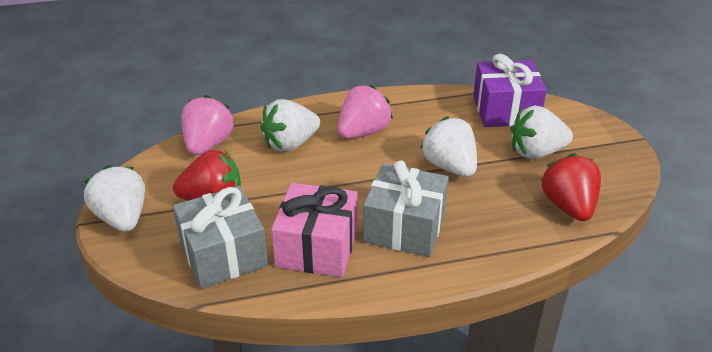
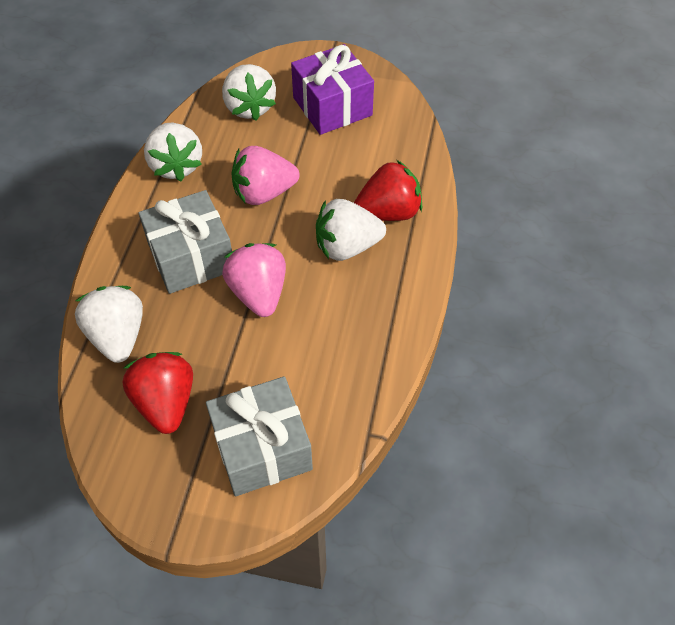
pink gift: 1 -> 0

